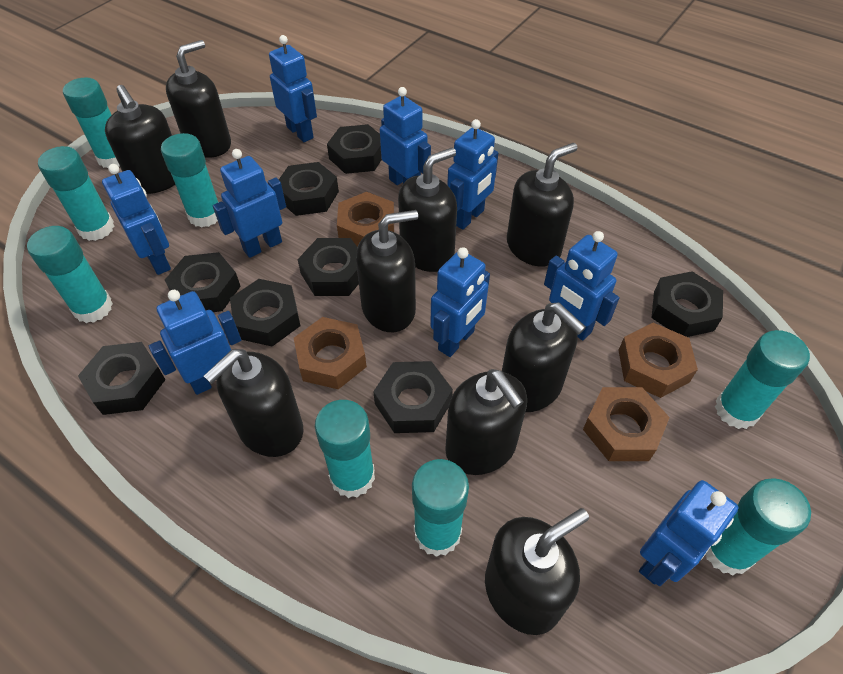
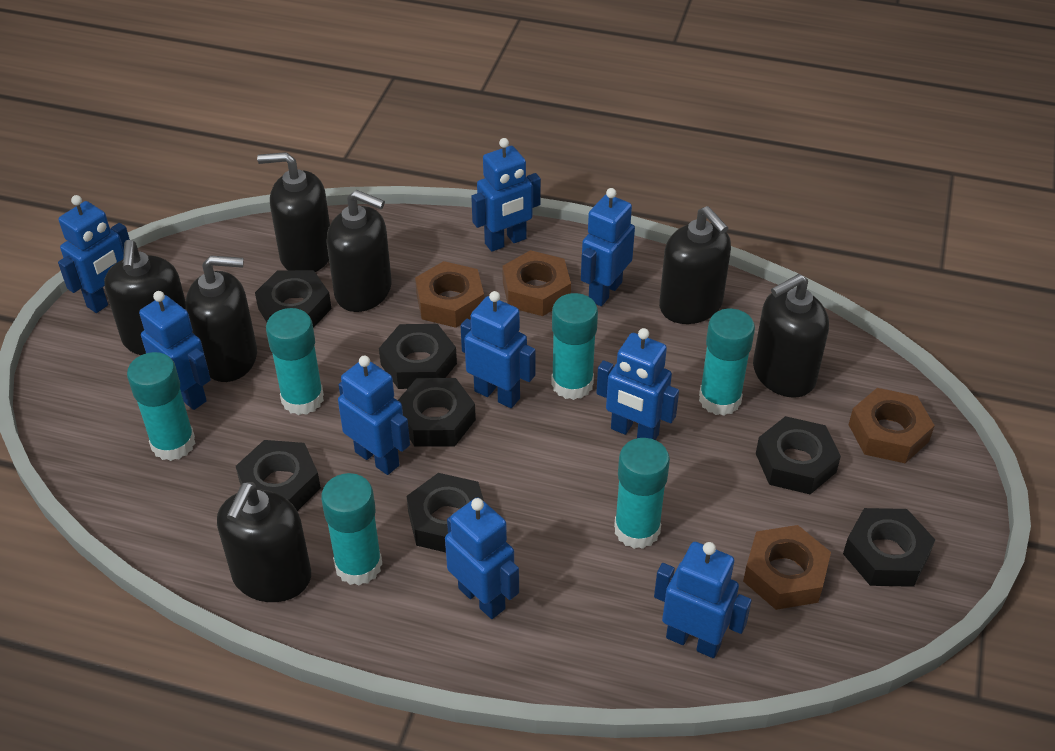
black nut: 8 -> 7
black soap dispenser: 9 -> 7
turquoise glue stick: 8 -> 6

